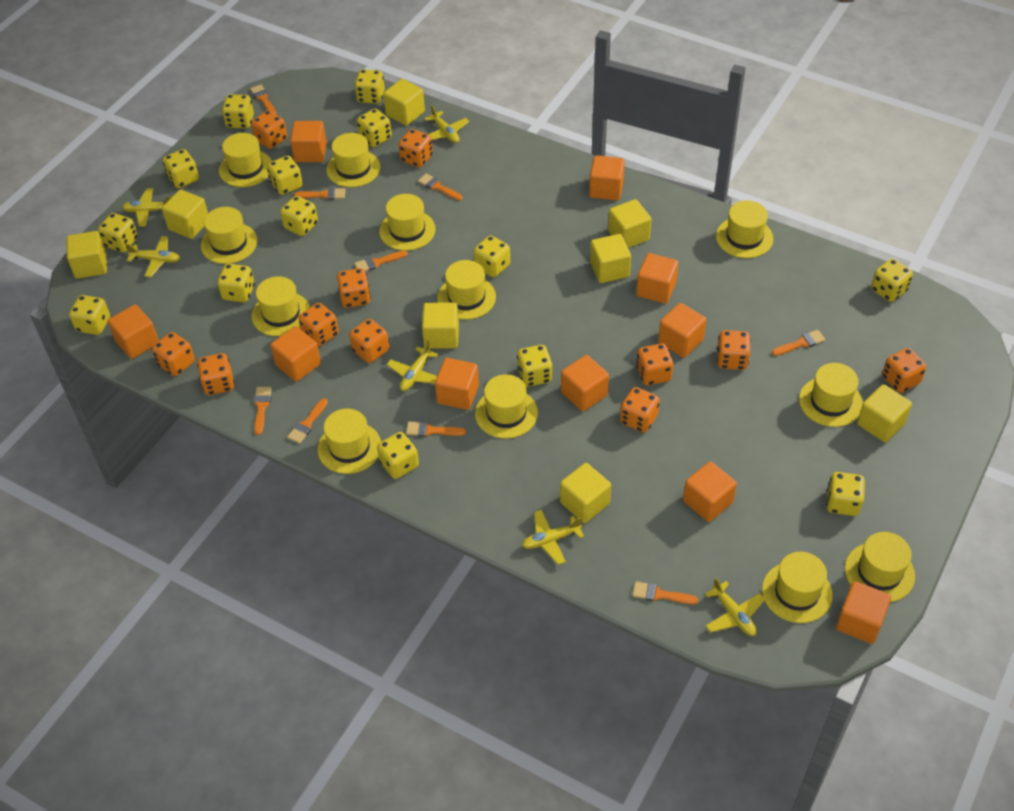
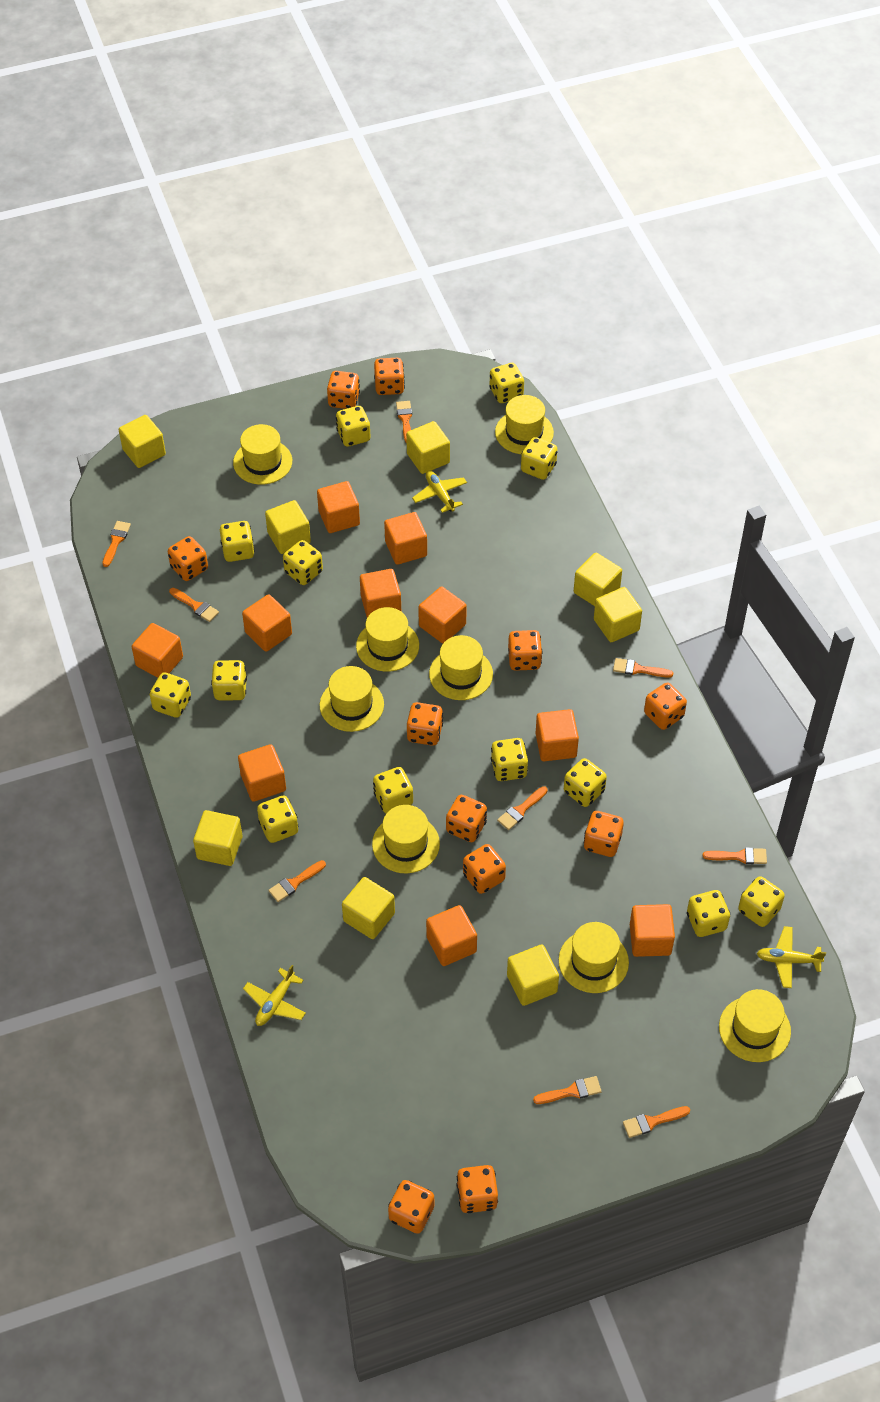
yellow dice: 14 -> 13
yellow hat: 12 -> 8
yellow plane: 6 -> 3

